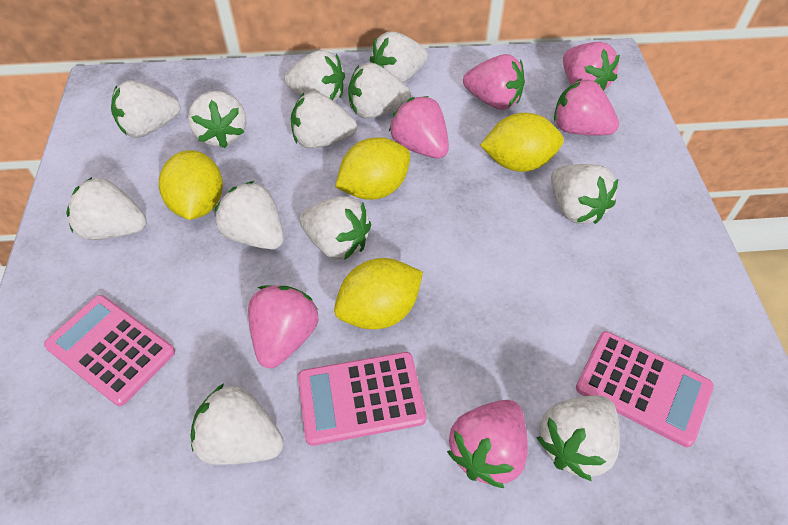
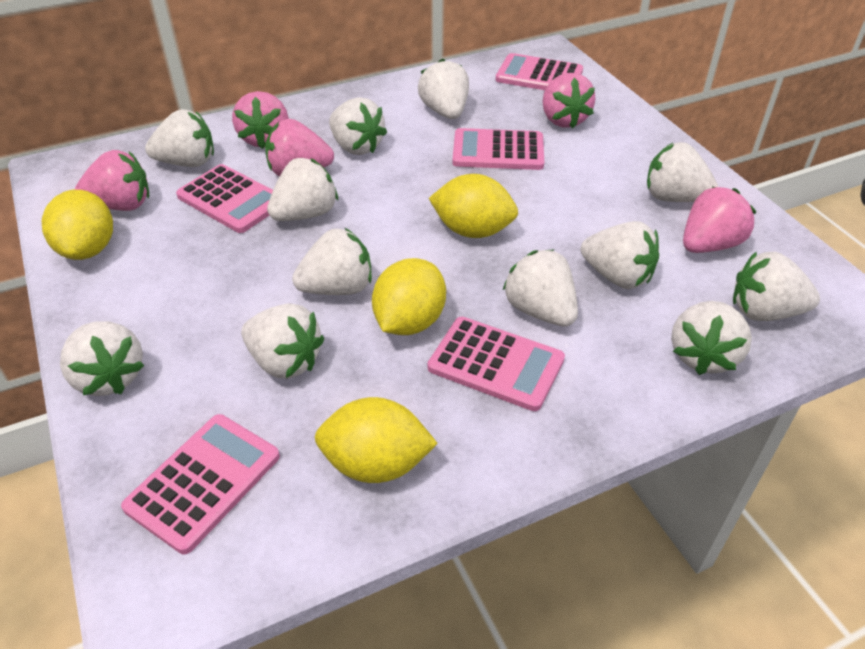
pink calculator: 3 -> 5
pink strawberry: 6 -> 5

